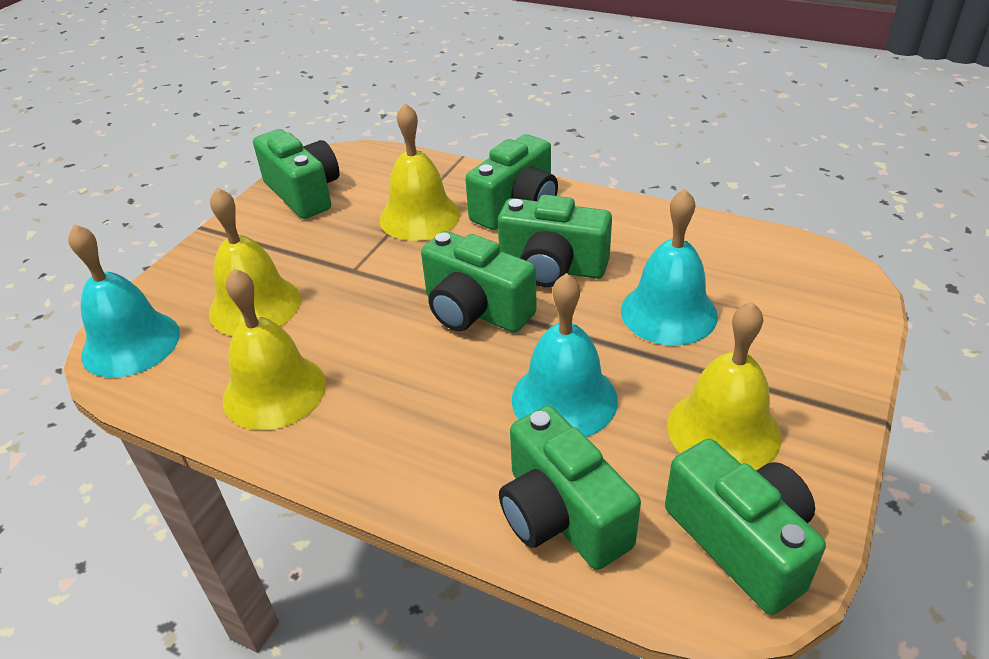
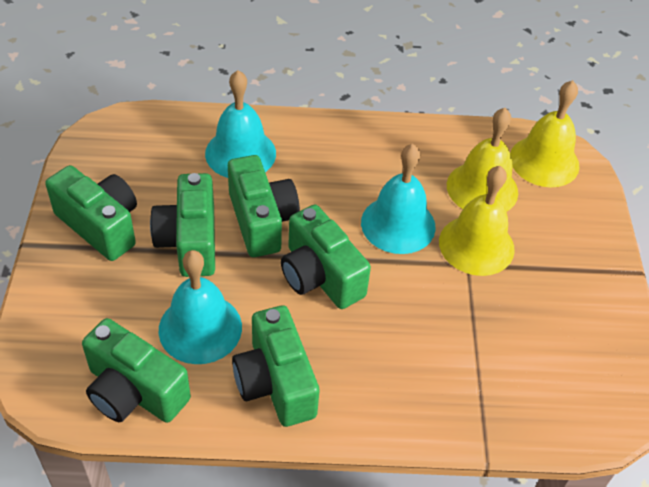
yellow bell: 4 -> 3

